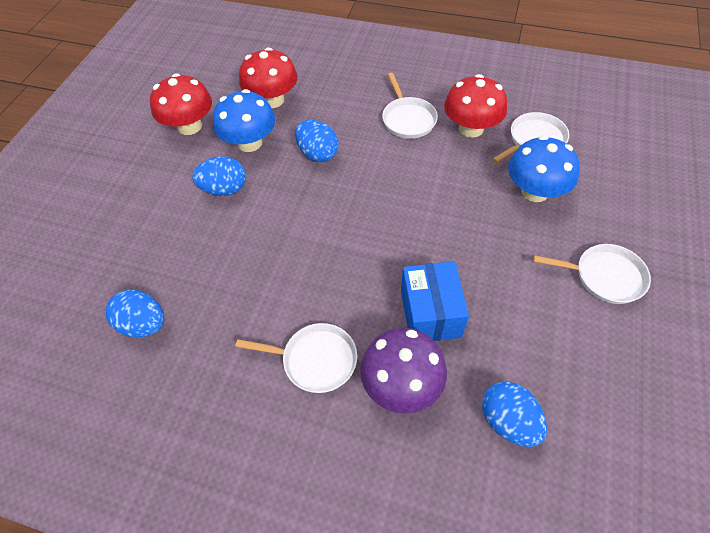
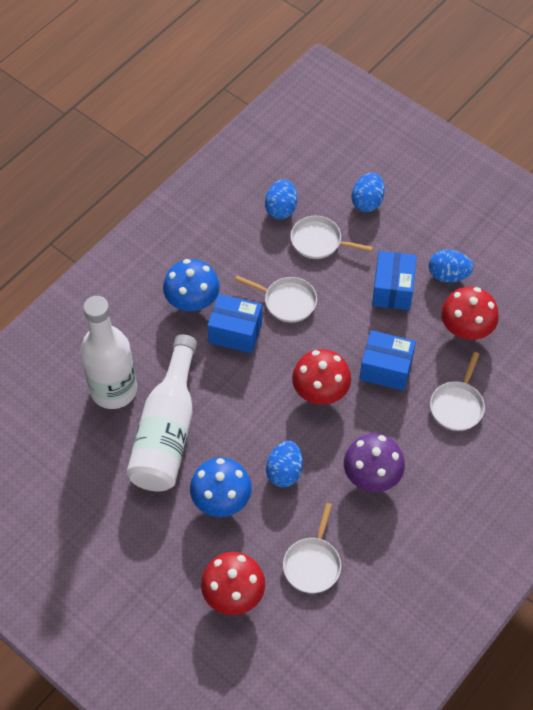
blue box: 1 -> 3
white bottle: 0 -> 2

